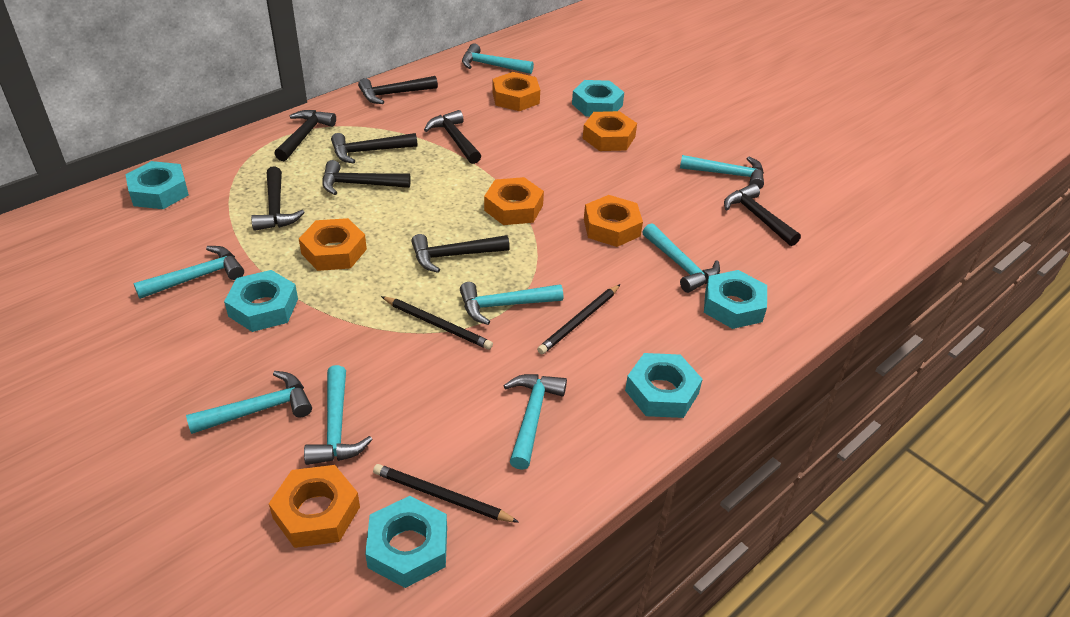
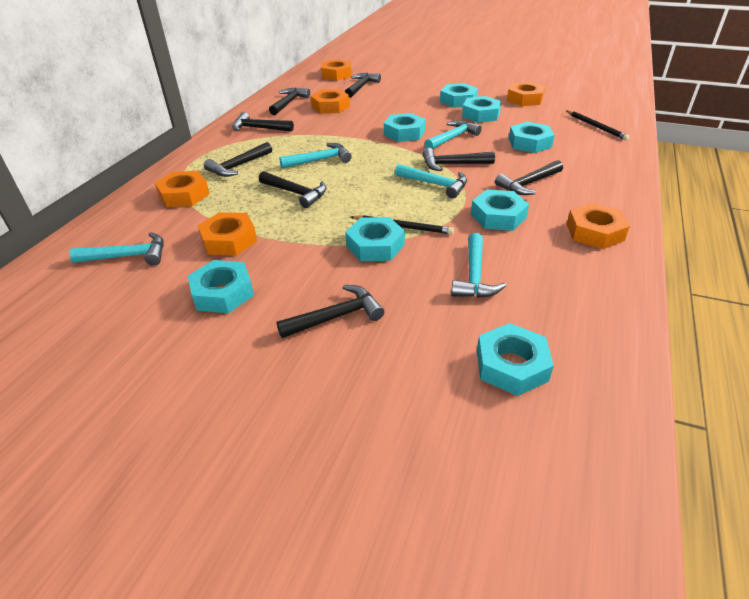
black pencil: 3 -> 2
turquoise hammer: 8 -> 5
turquoise nut: 6 -> 8

